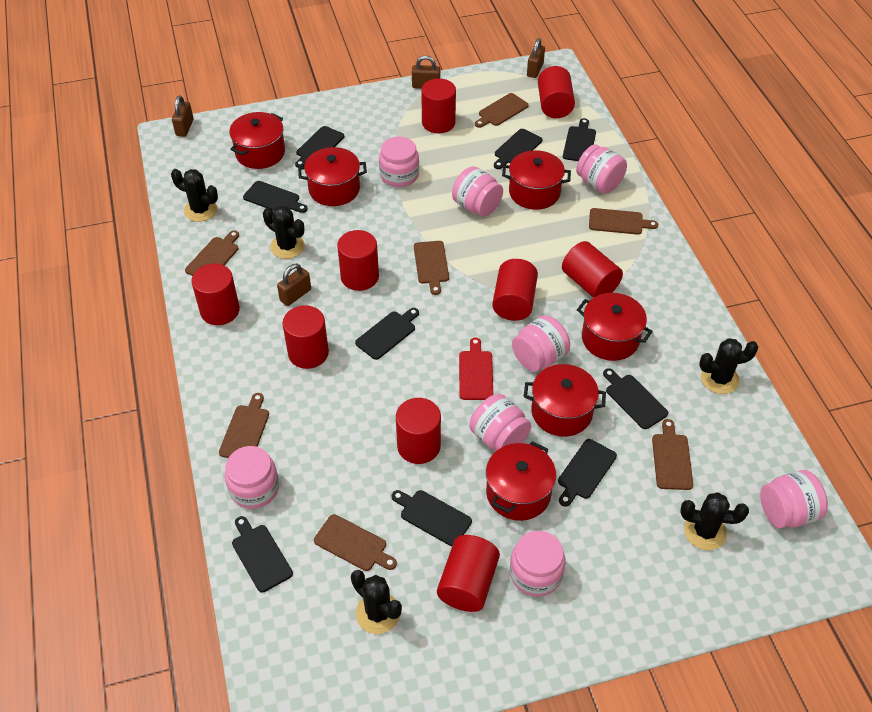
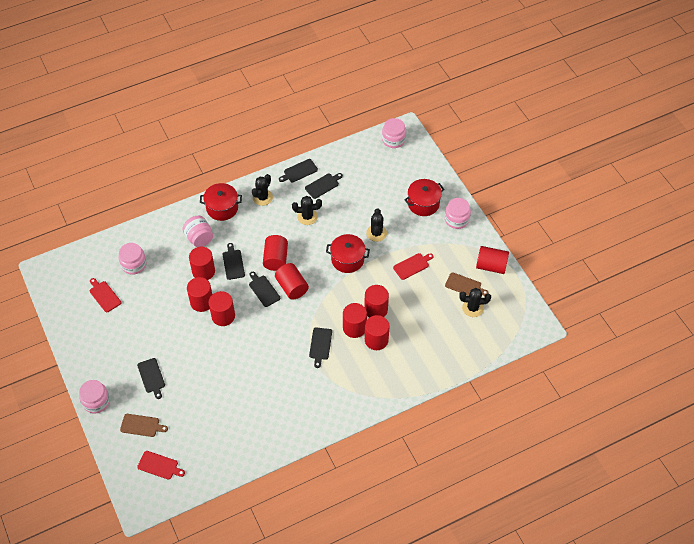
black cactus: 5 -> 4
black cutting board: 9 -> 6
brown cutting board: 7 -> 2
brown padlock: 4 -> 0
pink jar: 8 -> 5
red cutting board: 1 -> 3
red pot: 6 -> 3

